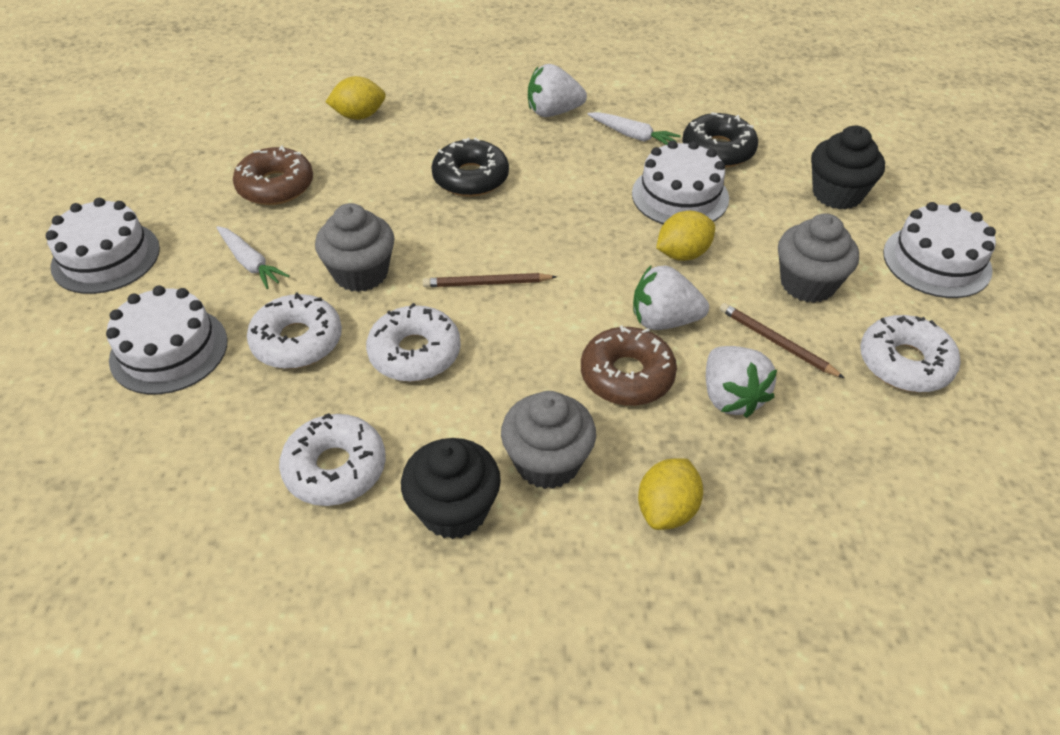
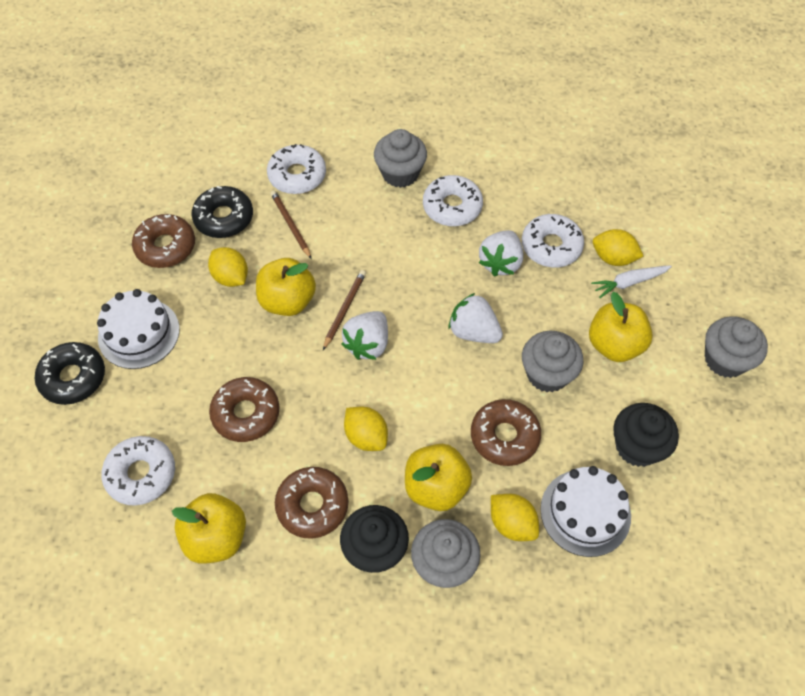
brown donut: 2 -> 4
grey cupcake: 3 -> 4
white cake: 4 -> 2
white carrot: 2 -> 1
yellow apple: 0 -> 4
yellow lemon: 3 -> 4

